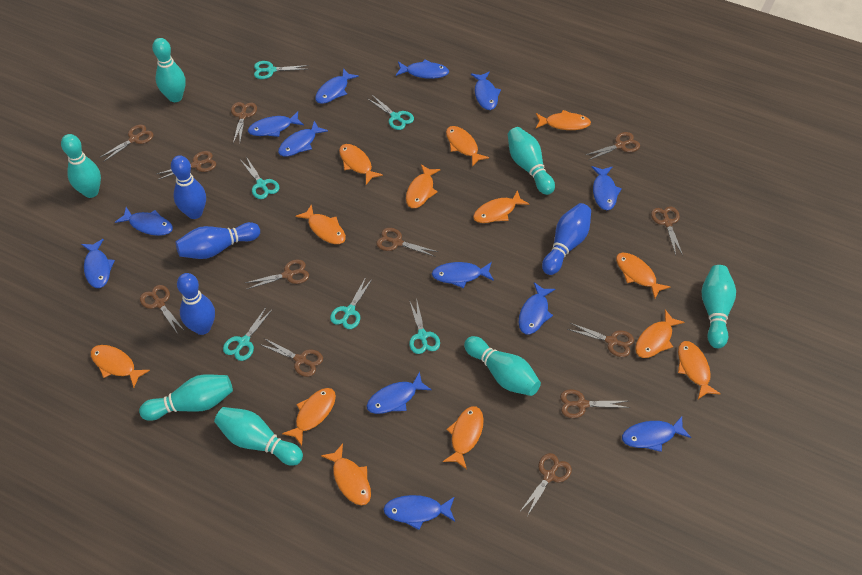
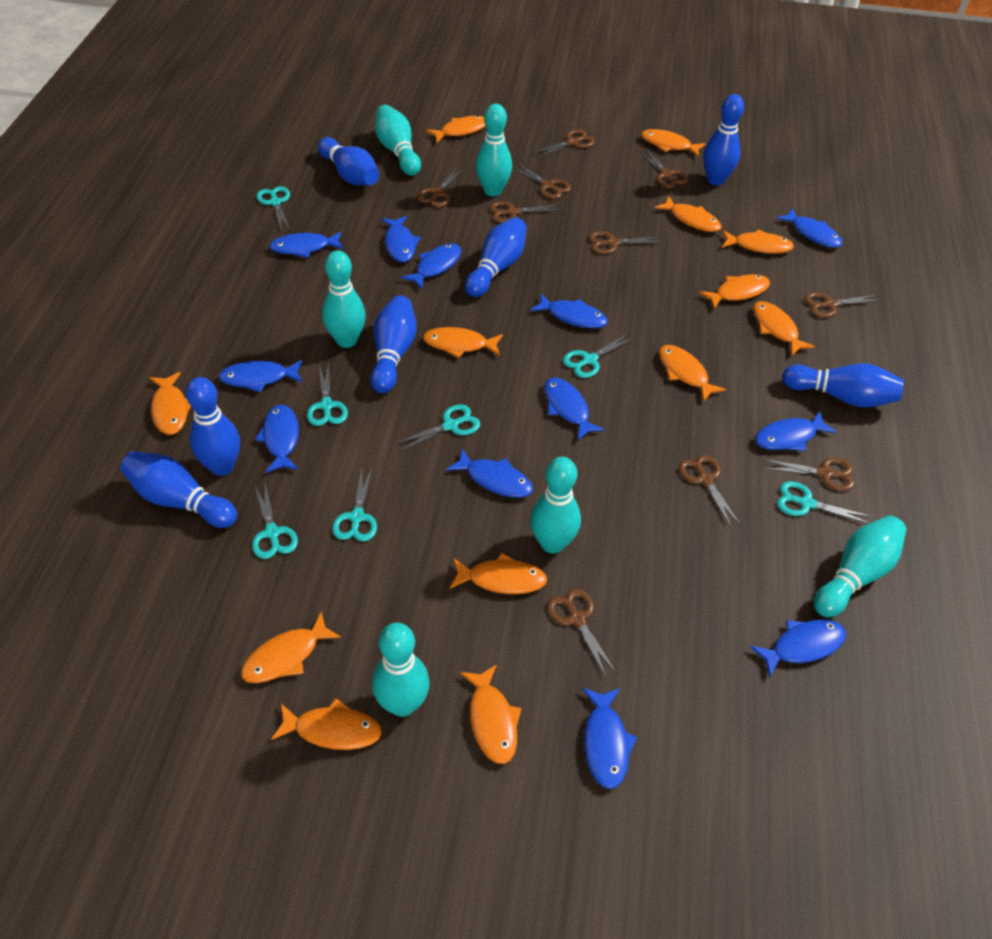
blue bowling pin: 4 -> 7
blue fish: 13 -> 12
brown scissors: 12 -> 10
turquoise bowling pin: 7 -> 6
turquoise scissors: 6 -> 7

